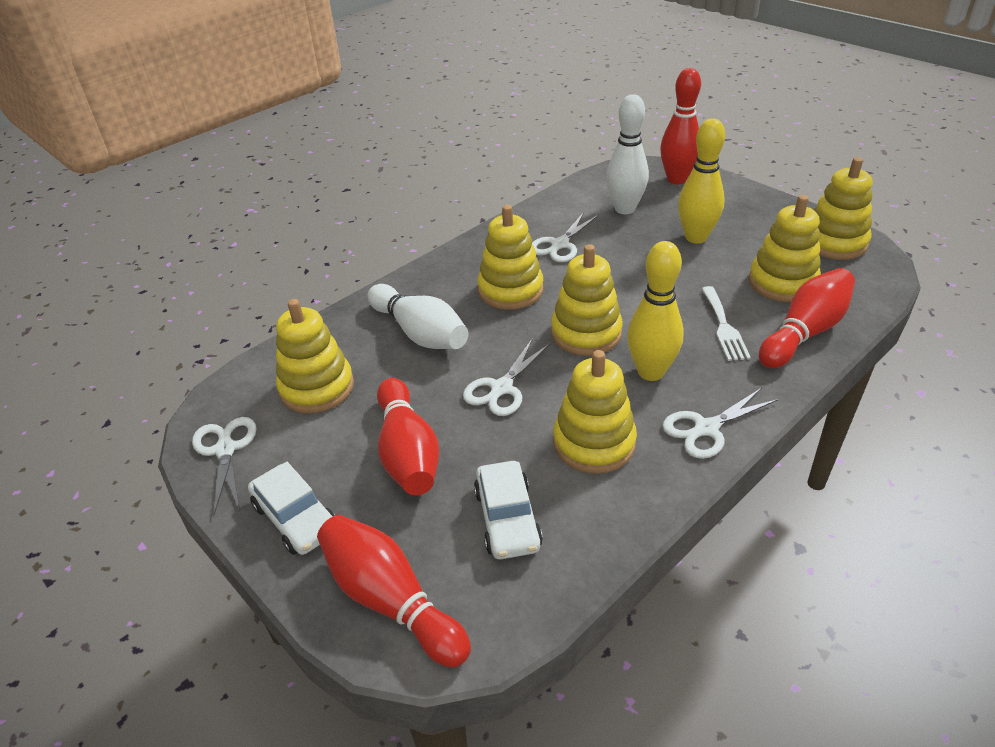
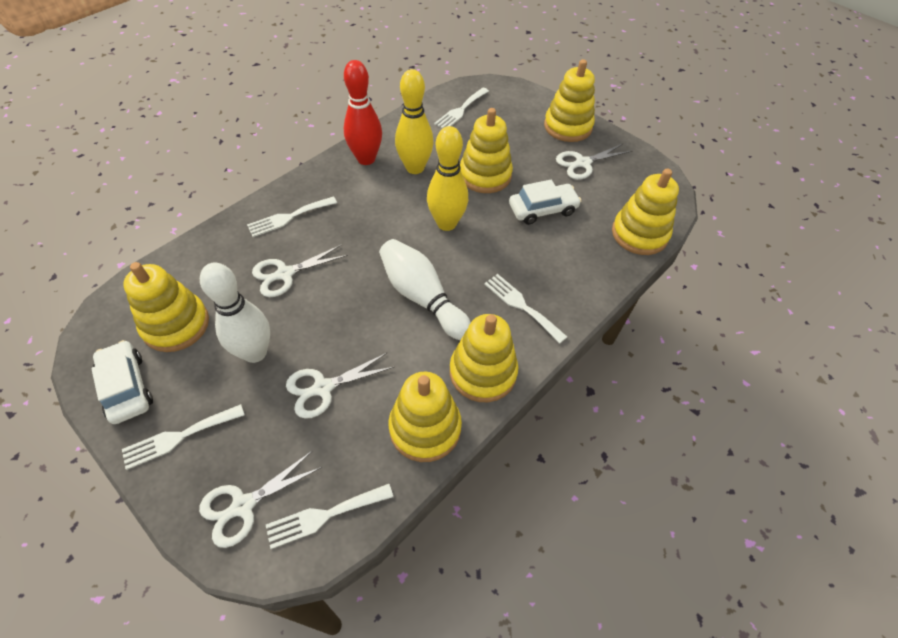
red bowling pin: 4 -> 1
white fork: 1 -> 5

